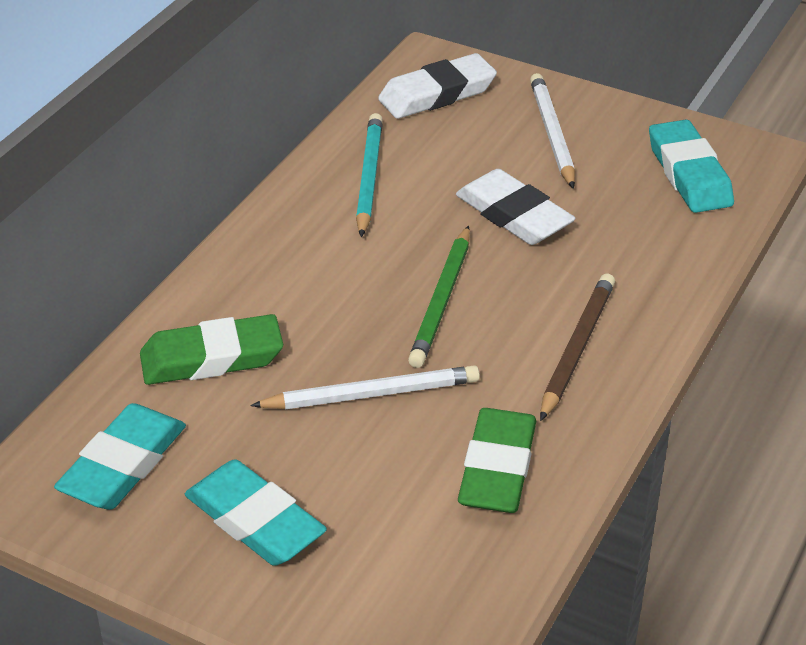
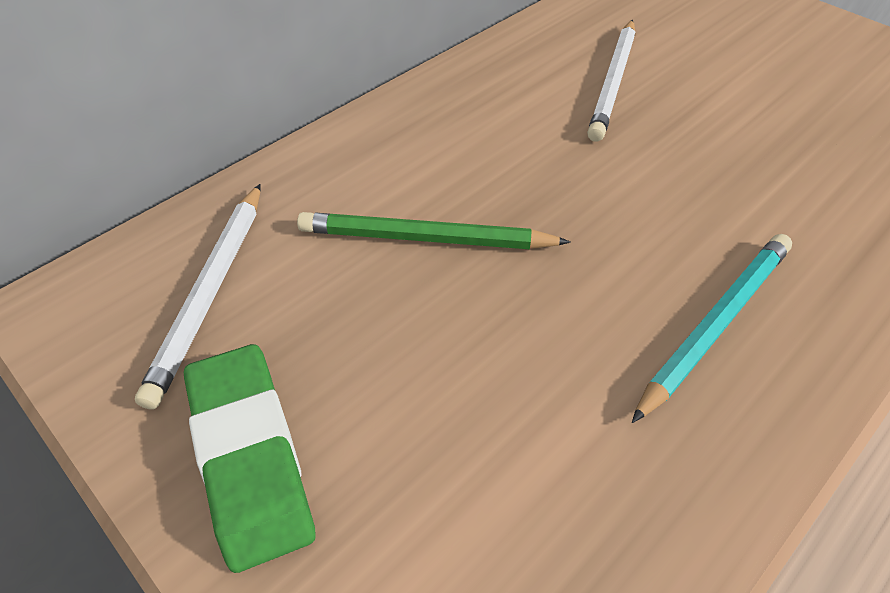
brown pencil: 1 -> 0
green eraser: 2 -> 1
turquoise eraser: 3 -> 0
white eraser: 2 -> 0

